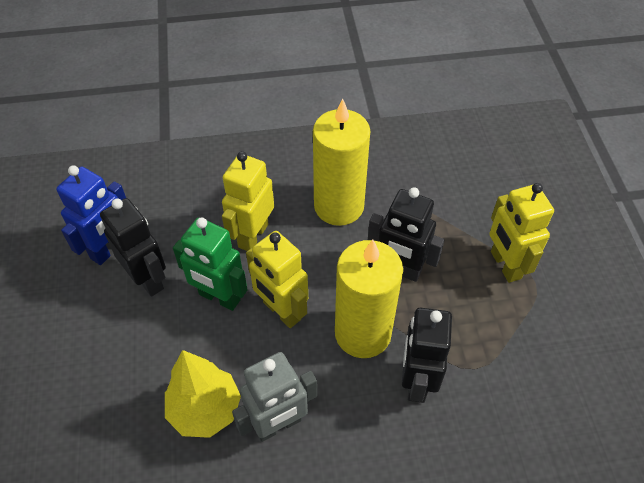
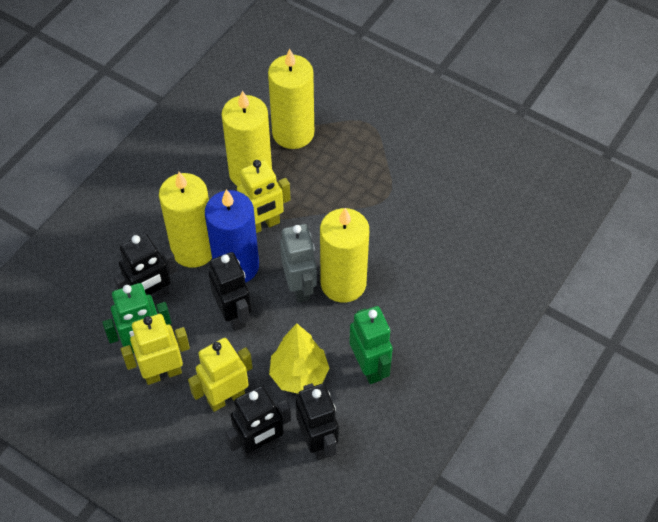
black robot: 3 -> 4
blue candle: 0 -> 1
blue robot: 1 -> 0
green robot: 1 -> 2
yellow candle: 2 -> 4

